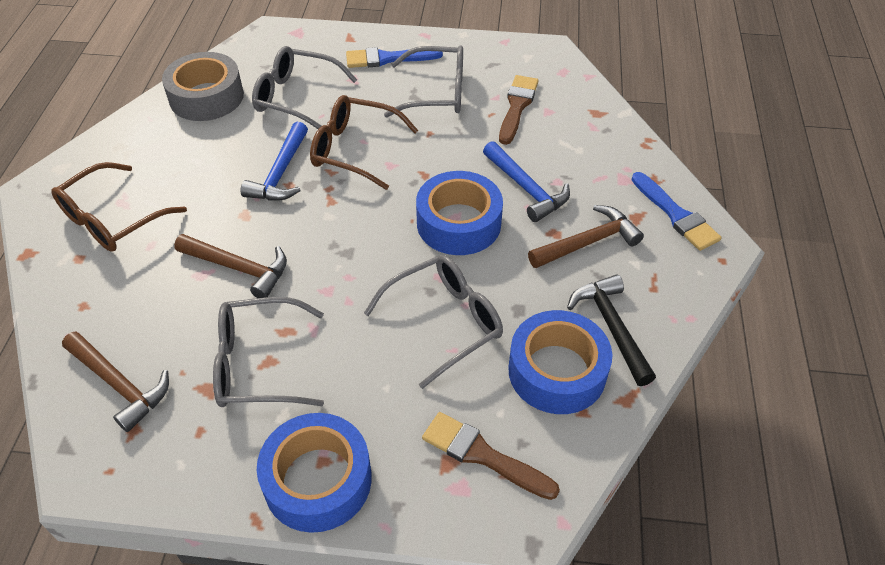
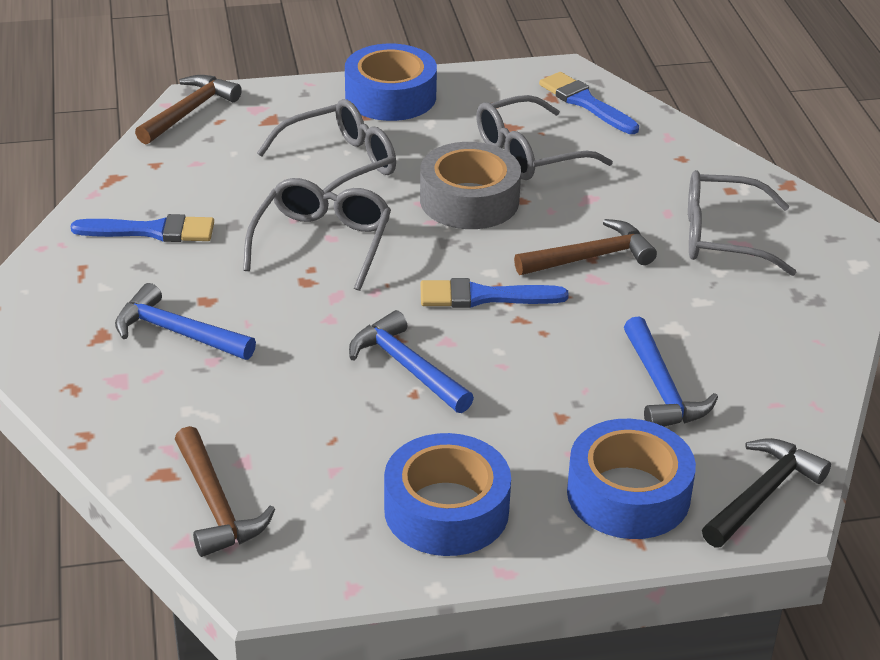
blue brush: 2 -> 3
blue hammer: 2 -> 3
brown brush: 2 -> 0
brown glasses: 2 -> 0

